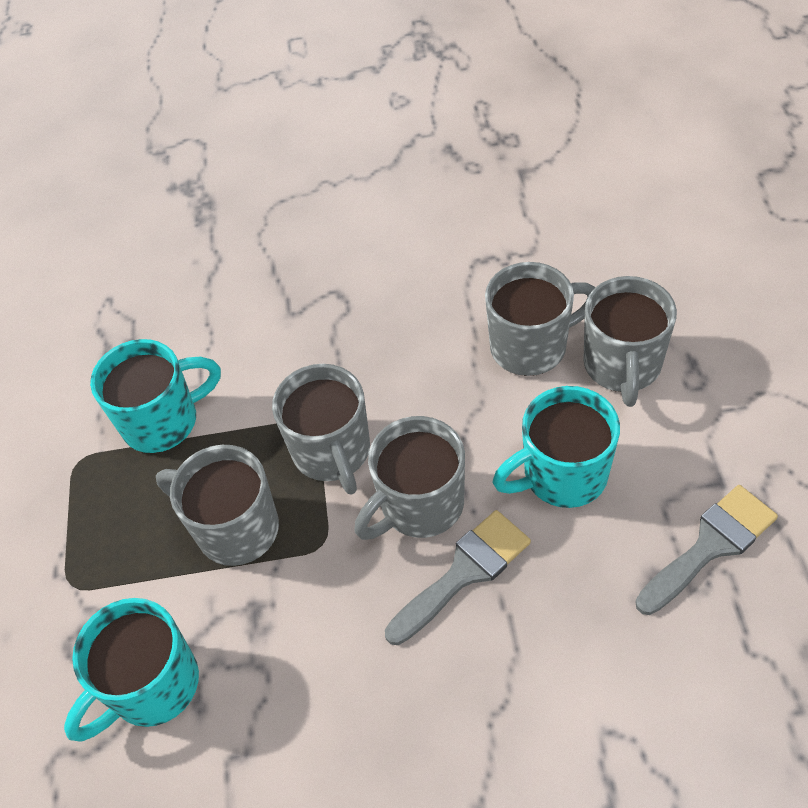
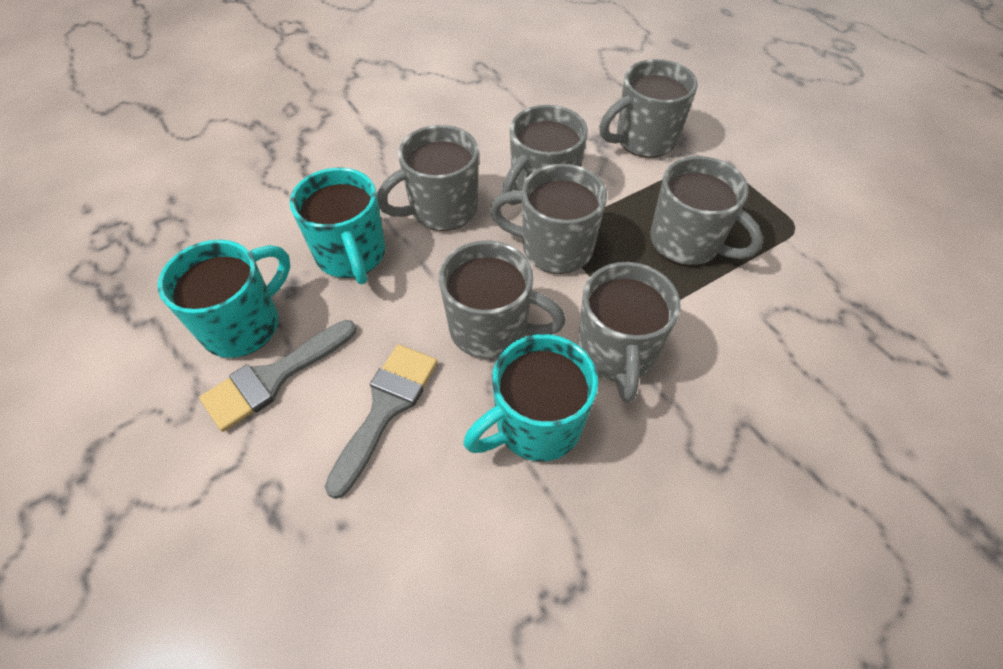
grey mug: 5 -> 7

